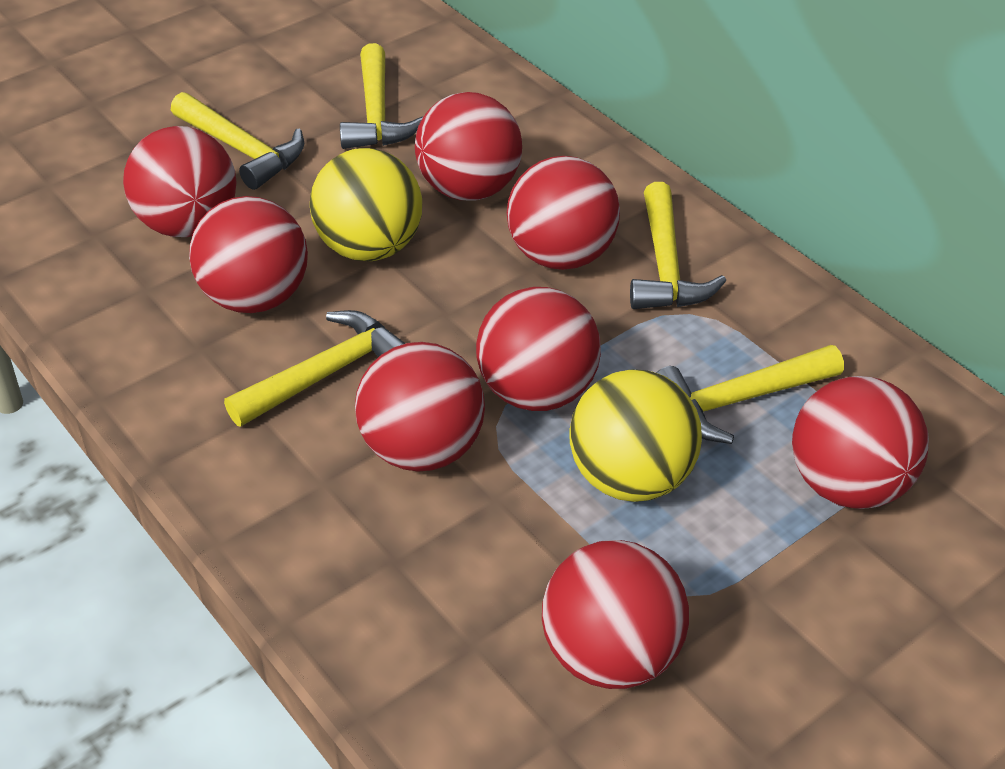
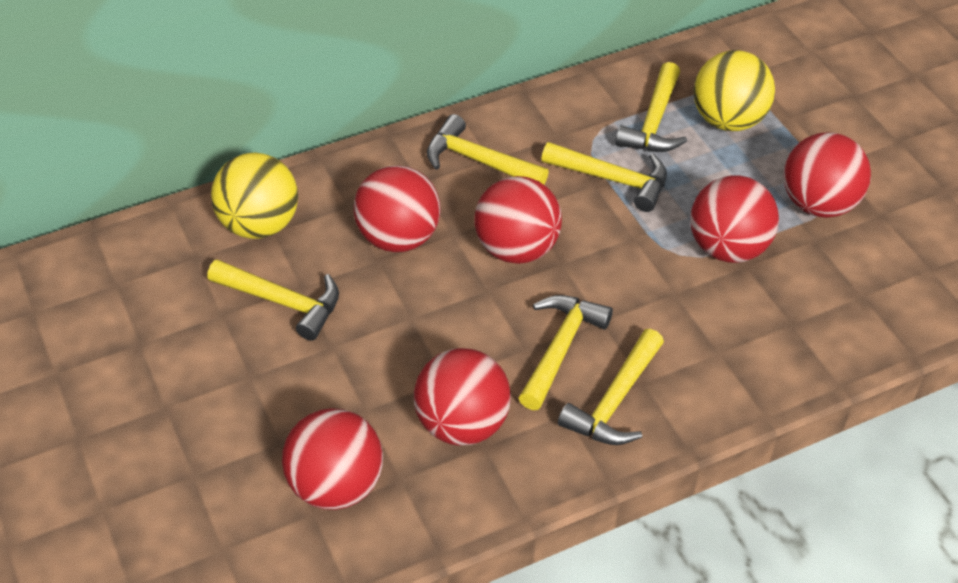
red ball: 8 -> 6
yellow hammer: 5 -> 6

